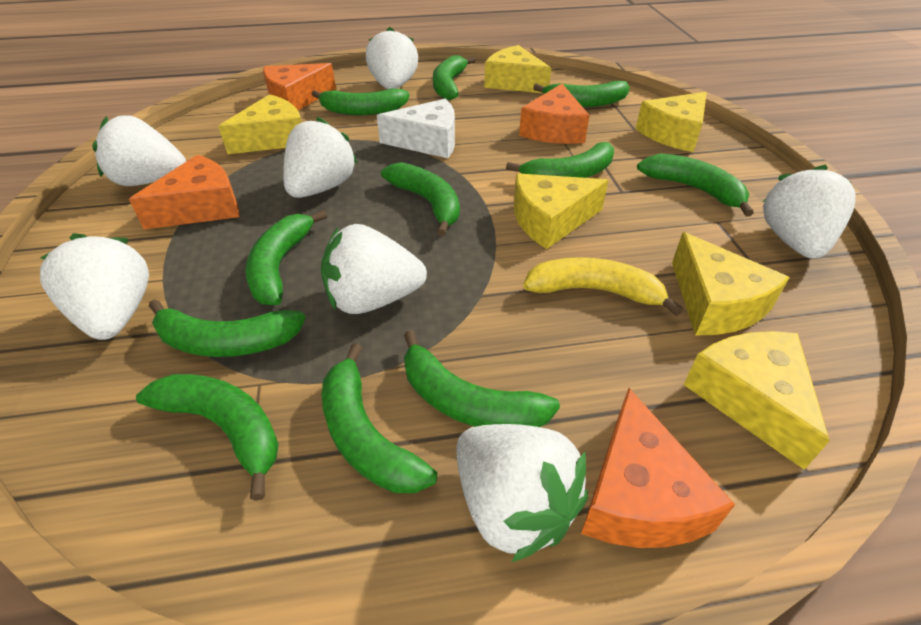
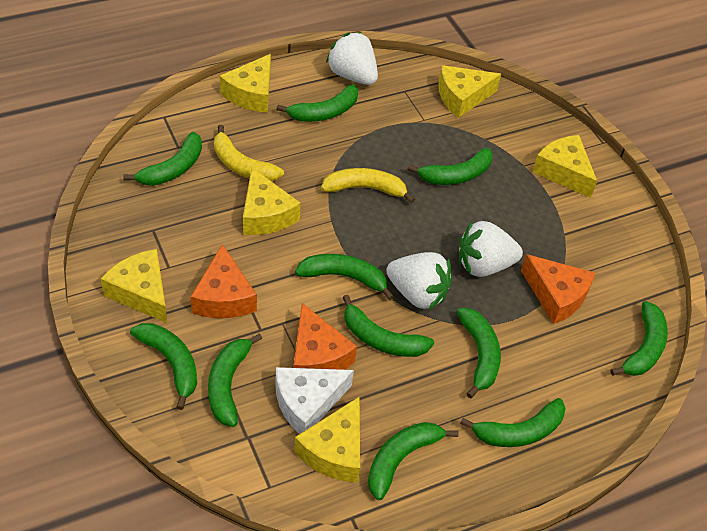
orange cheese: 4 -> 3
white strawberry: 7 -> 3
yellow banana: 1 -> 2

